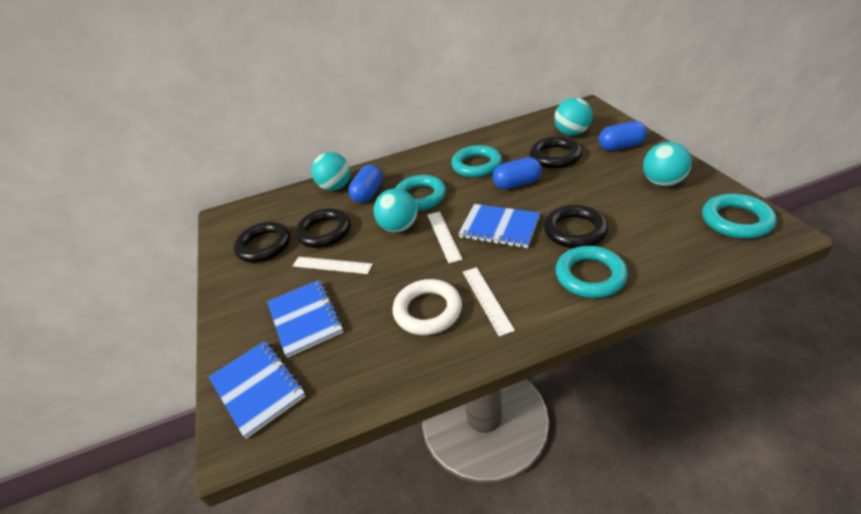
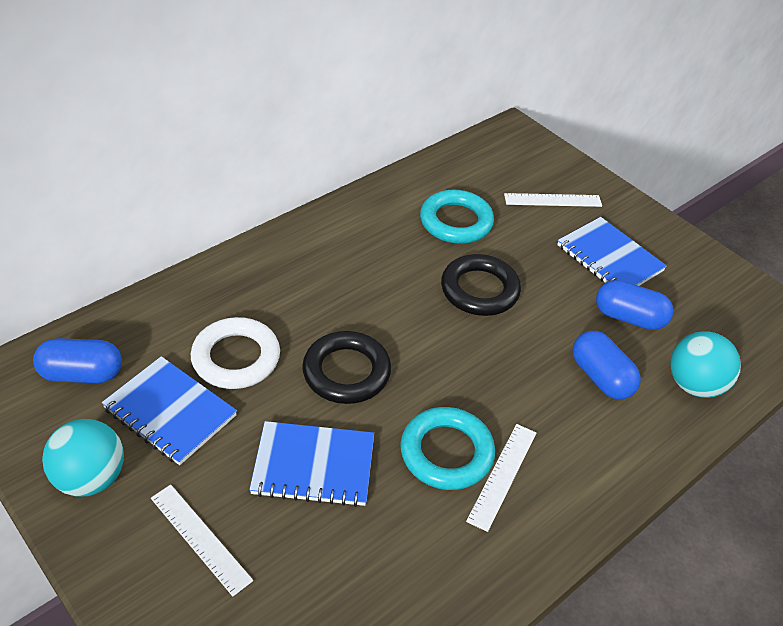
black ring: 4 -> 2
turquoise ball: 4 -> 2
turquoise ring: 4 -> 2

